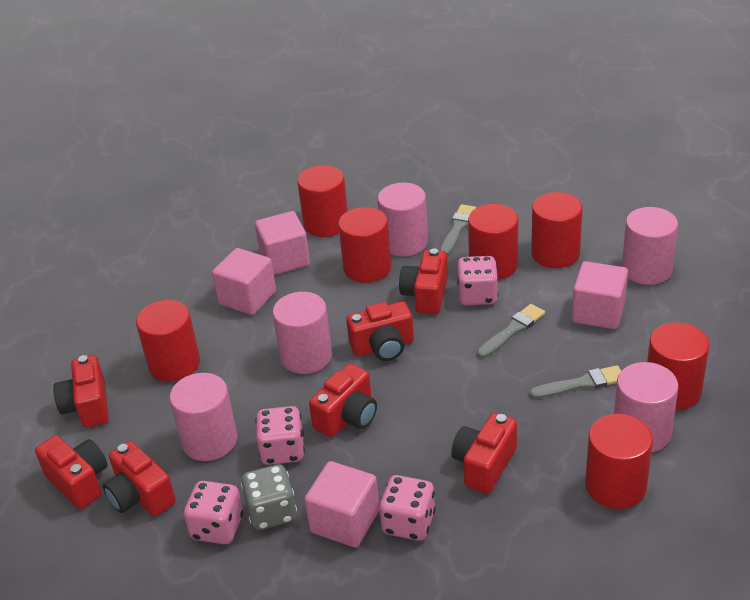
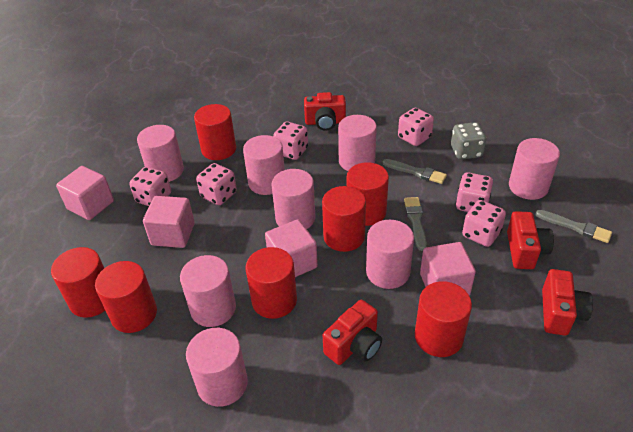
pink cylinder: 5 -> 8
pink dice: 4 -> 6
red camera: 7 -> 4

